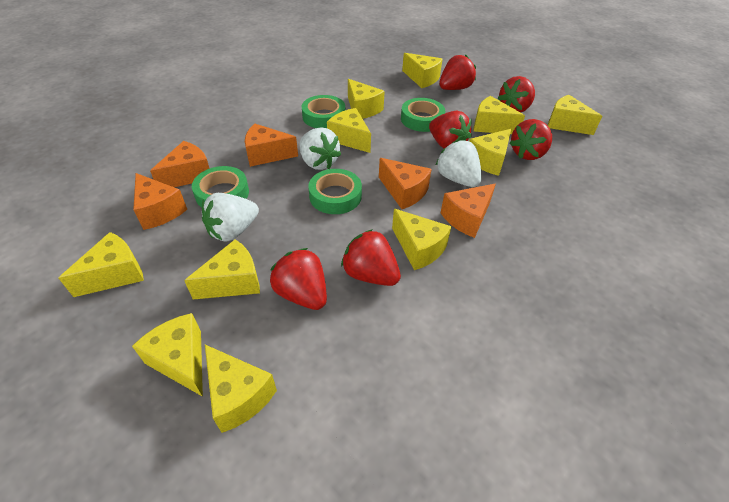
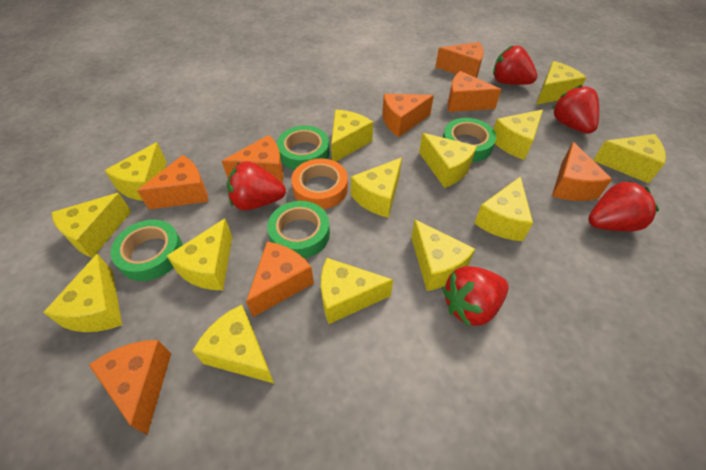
orange cheese: 5 -> 8
orange tape: 0 -> 1
red strawberry: 6 -> 5
white strawberry: 3 -> 0
yellow cheese: 11 -> 14

